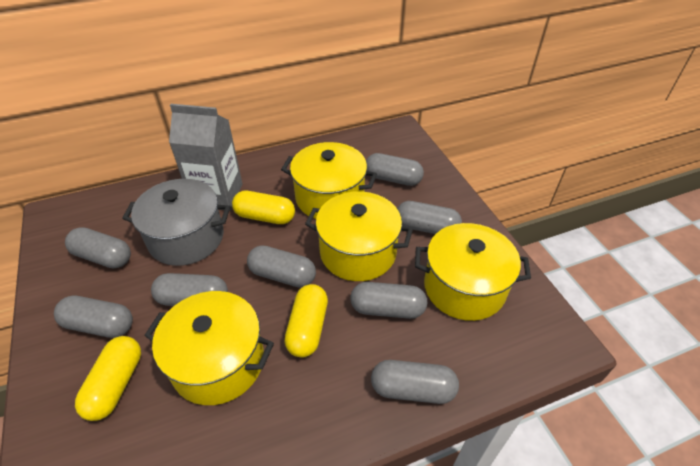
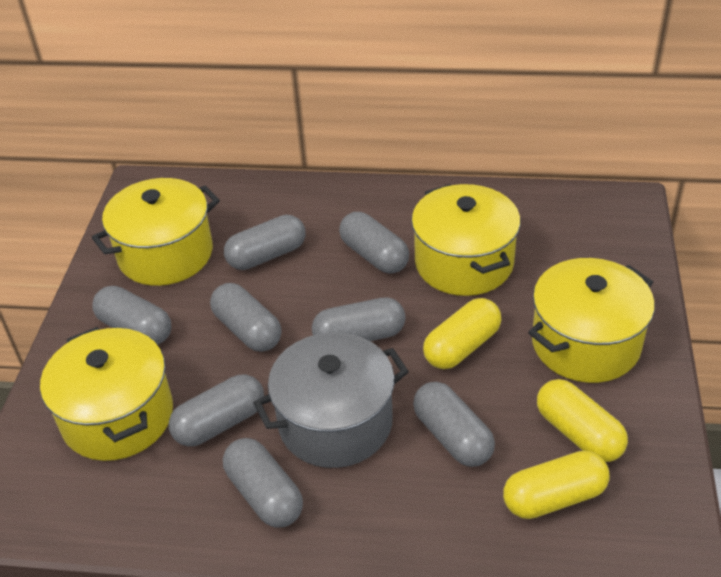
grey carton: 1 -> 0

